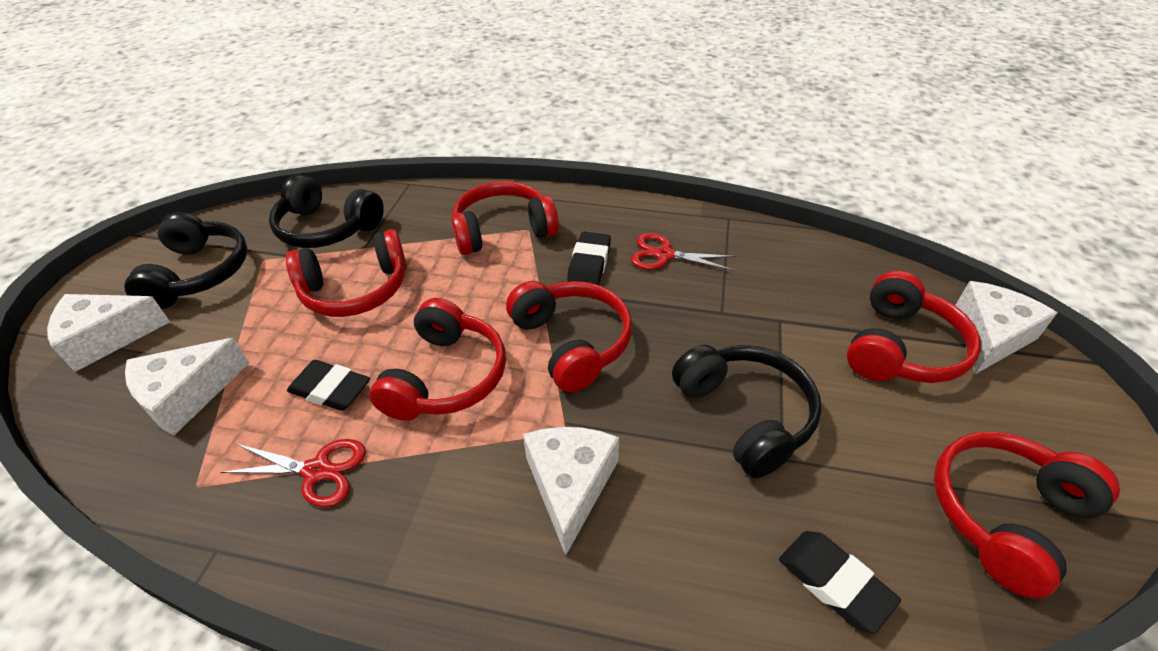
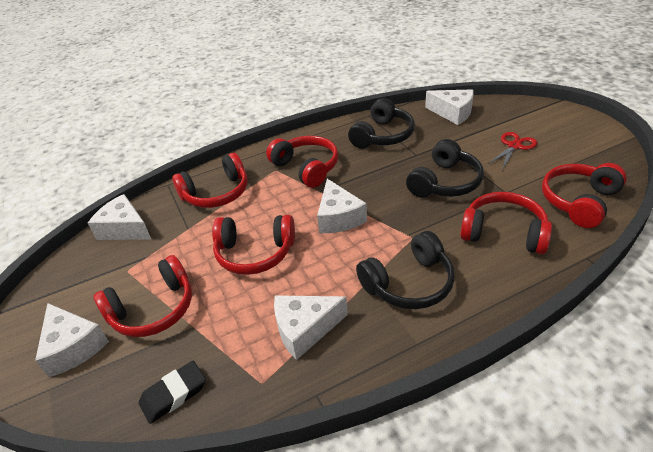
black eraser: 3 -> 1
red scissors: 2 -> 1
white cheese: 4 -> 5

